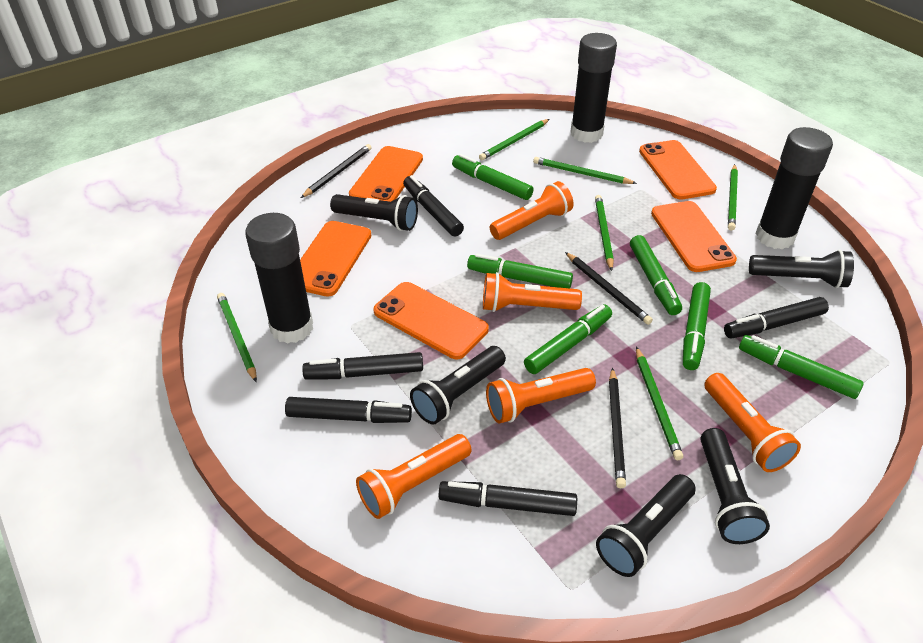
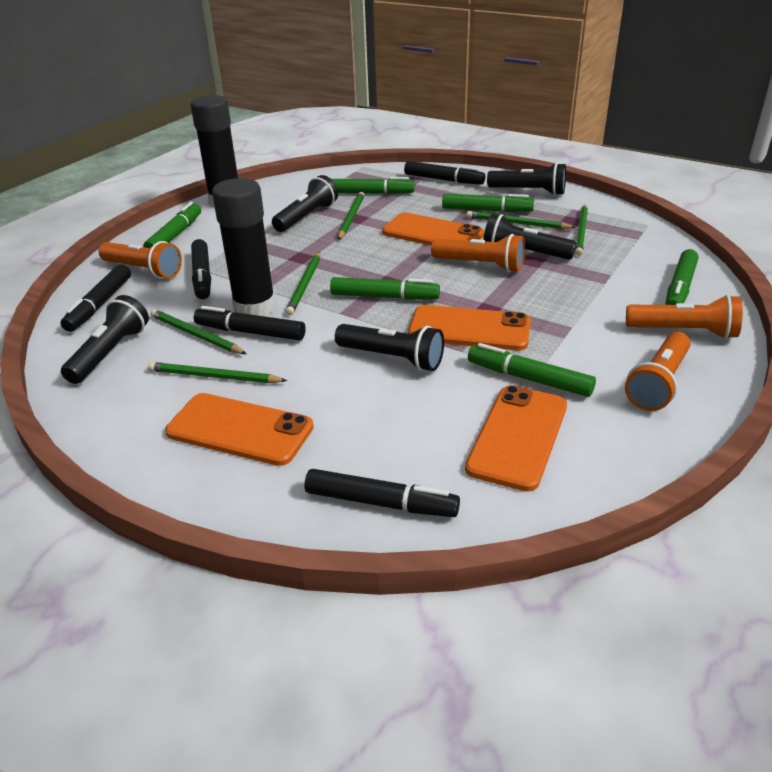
black glue stick: 3 -> 2
black pencil: 3 -> 0
orange flashlight: 5 -> 4
orange phone: 5 -> 4

